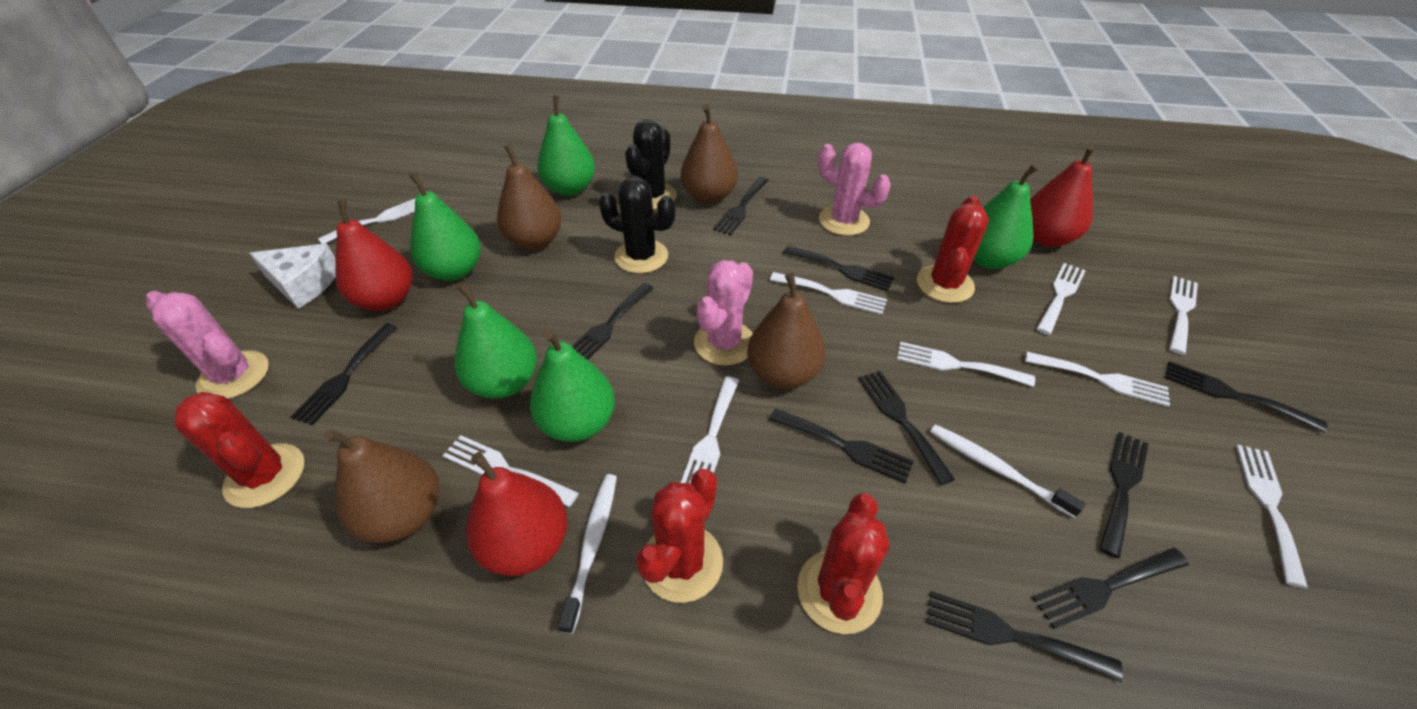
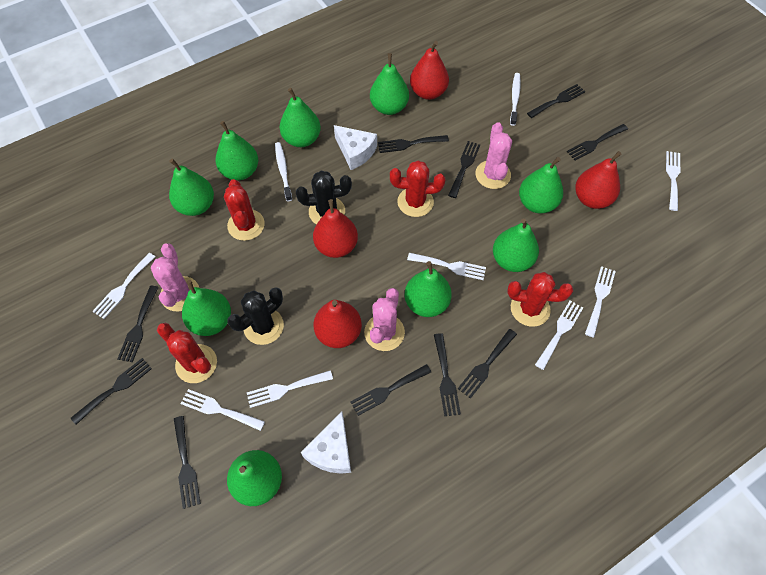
brown pear: 4 -> 0
green pear: 5 -> 9
red pear: 3 -> 4
white cheese: 1 -> 2
white fork: 9 -> 7

